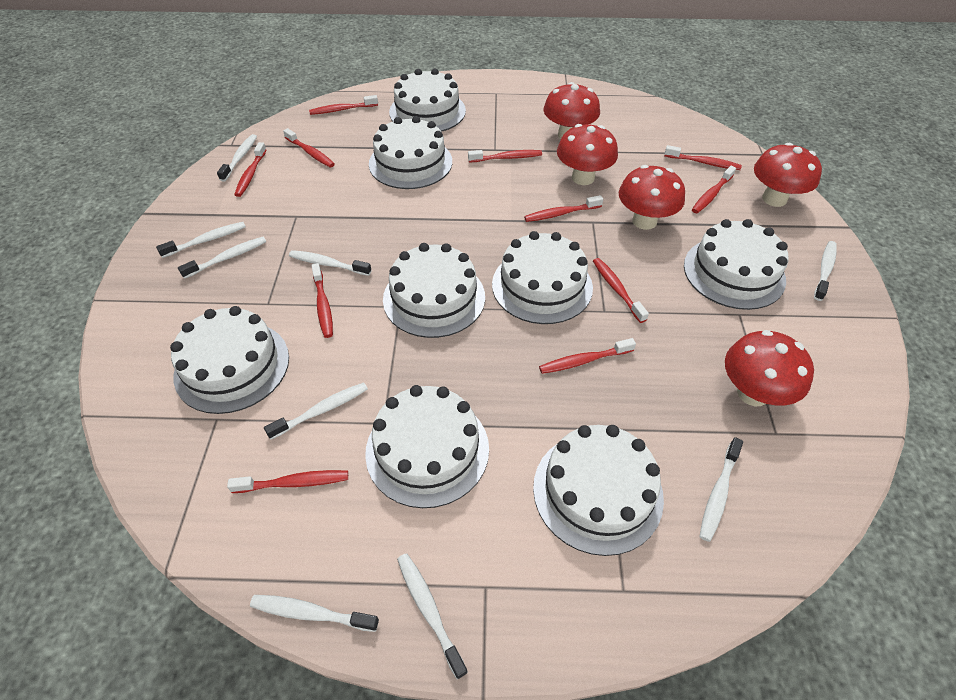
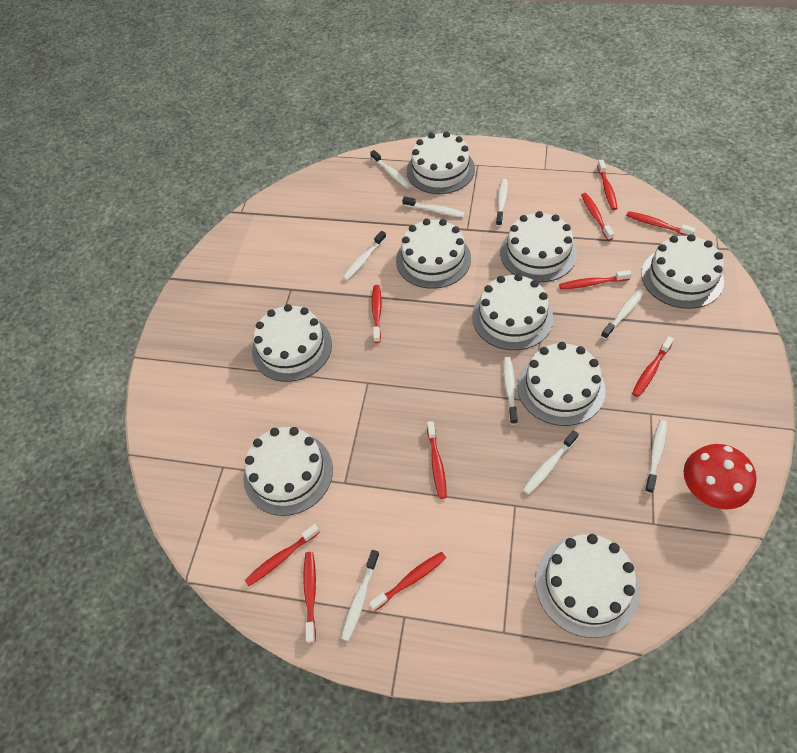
red mushroom: 5 -> 1
red toothbrush: 11 -> 10
white cake: 8 -> 9

